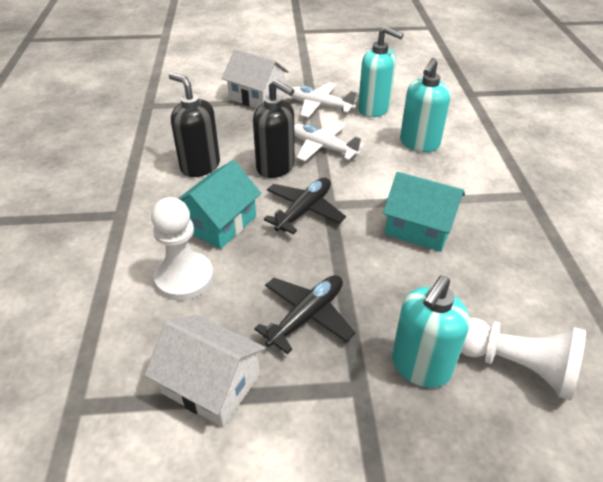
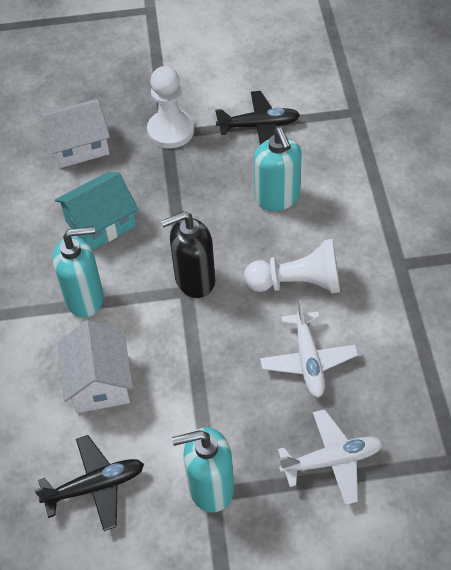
black soap dispenser: 2 -> 1
turquoise house: 2 -> 1

